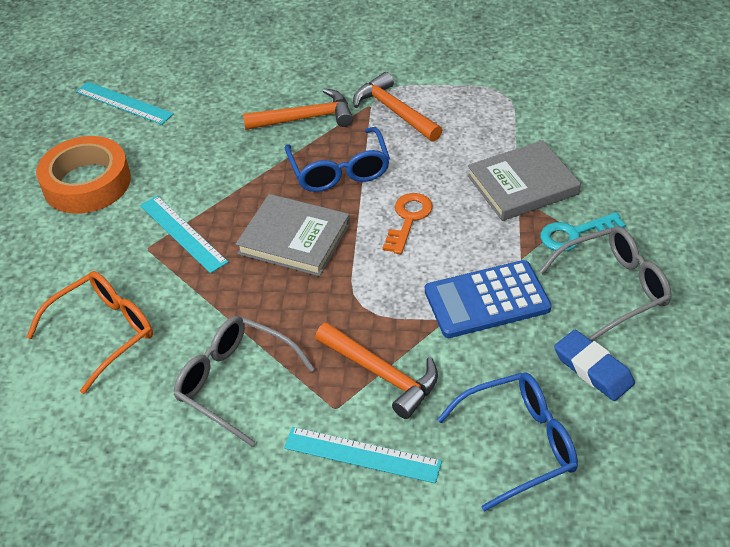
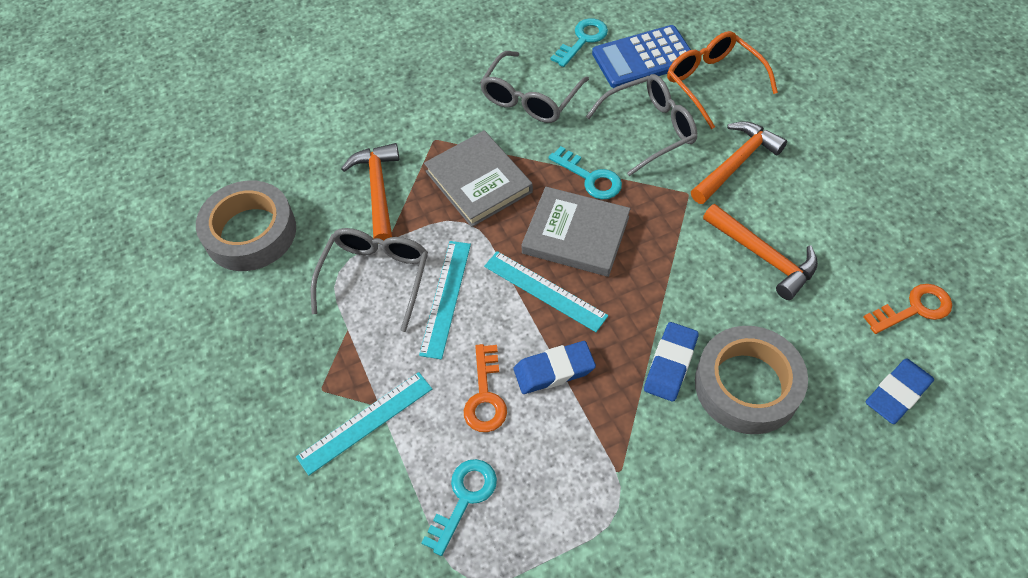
blue eraser: 1 -> 3
blue glasses: 2 -> 0
grey glasses: 2 -> 3
grey tape: 0 -> 2
orange key: 1 -> 2
orange tape: 1 -> 0
turquoise key: 1 -> 3

